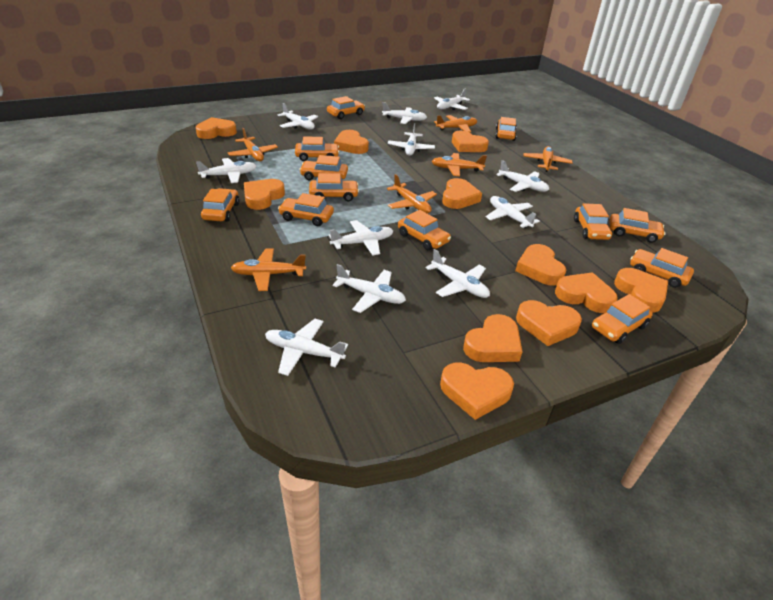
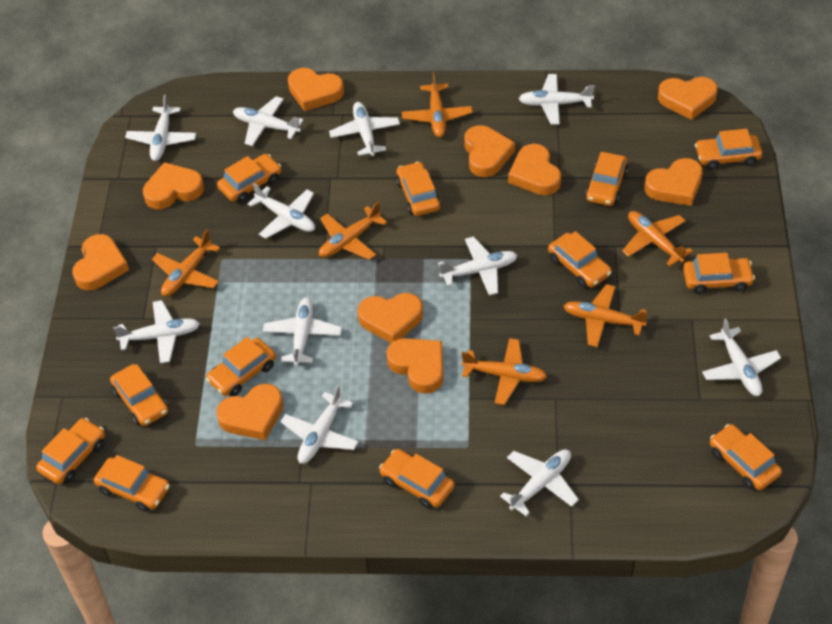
orange heart: 11 -> 10

